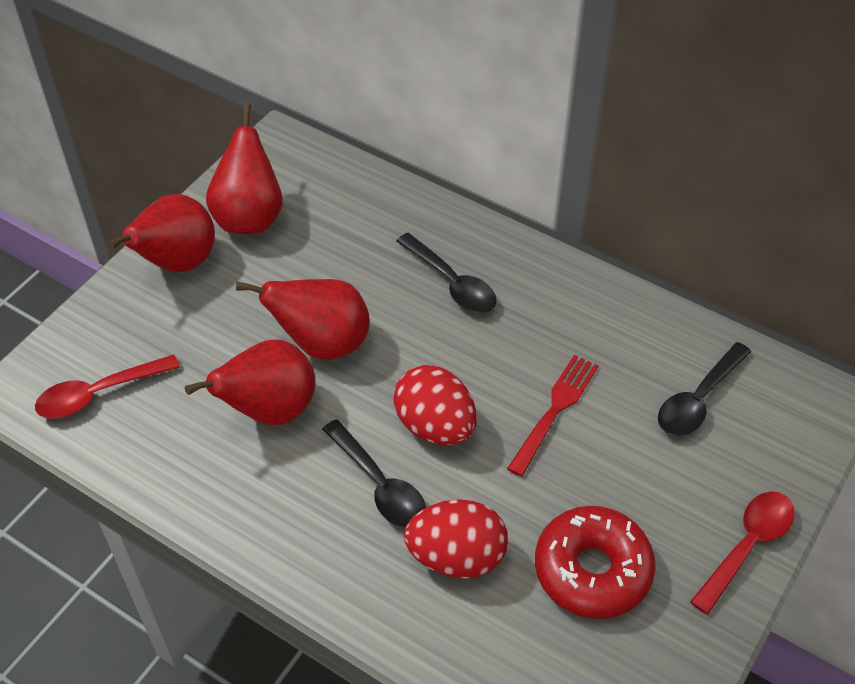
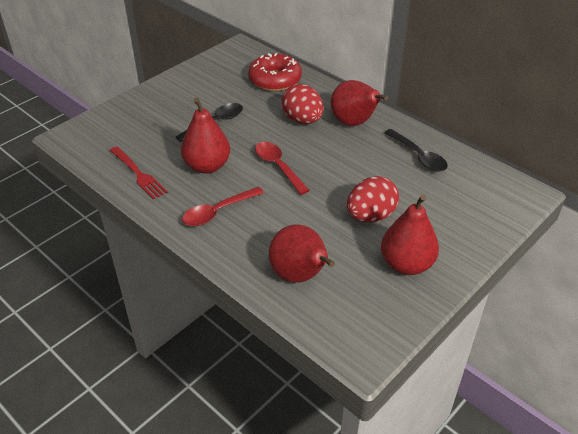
black spoon: 3 -> 2

